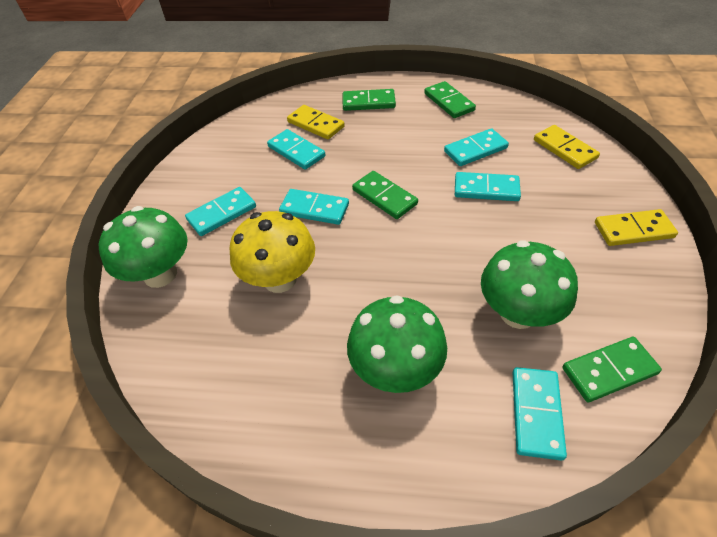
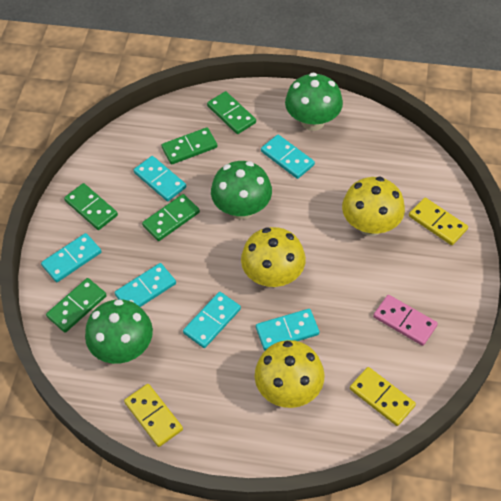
green domino: 4 -> 5
pink domino: 0 -> 1
yellow mushroom: 1 -> 3

